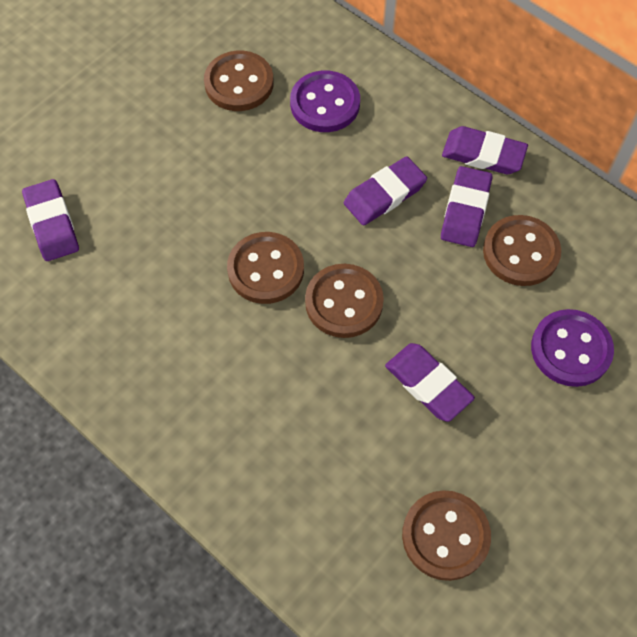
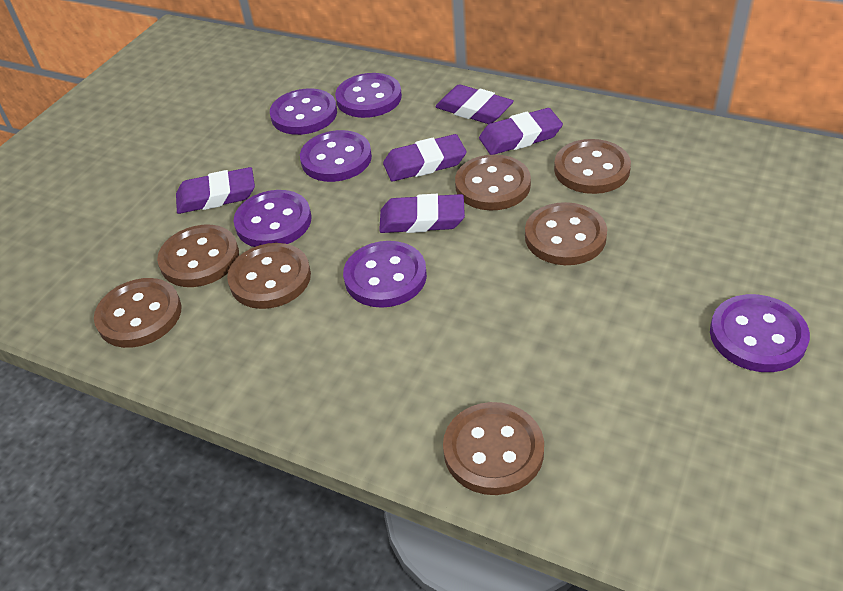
brown button: 5 -> 7
purple button: 2 -> 6

